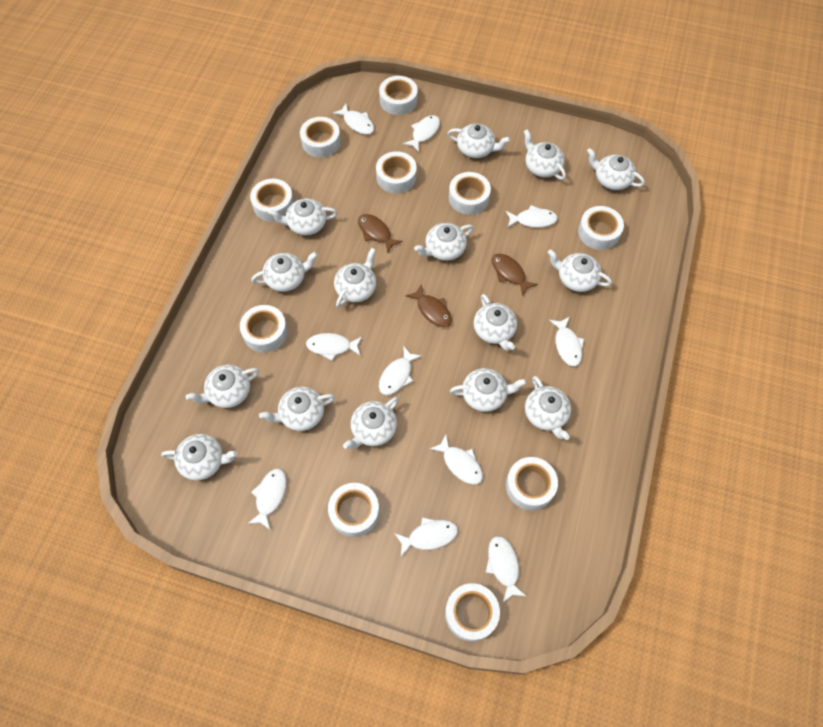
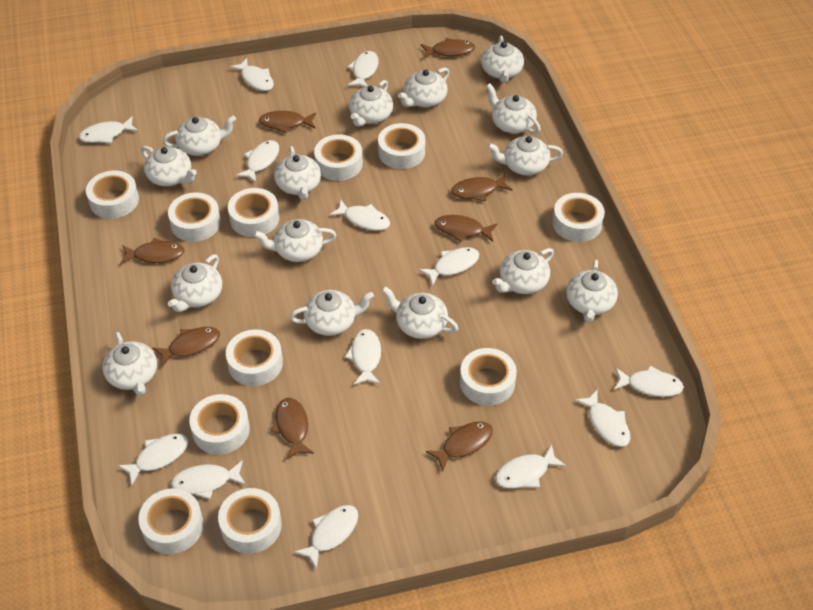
brown fish: 3 -> 8
white fish: 10 -> 13
white tape: 10 -> 11

